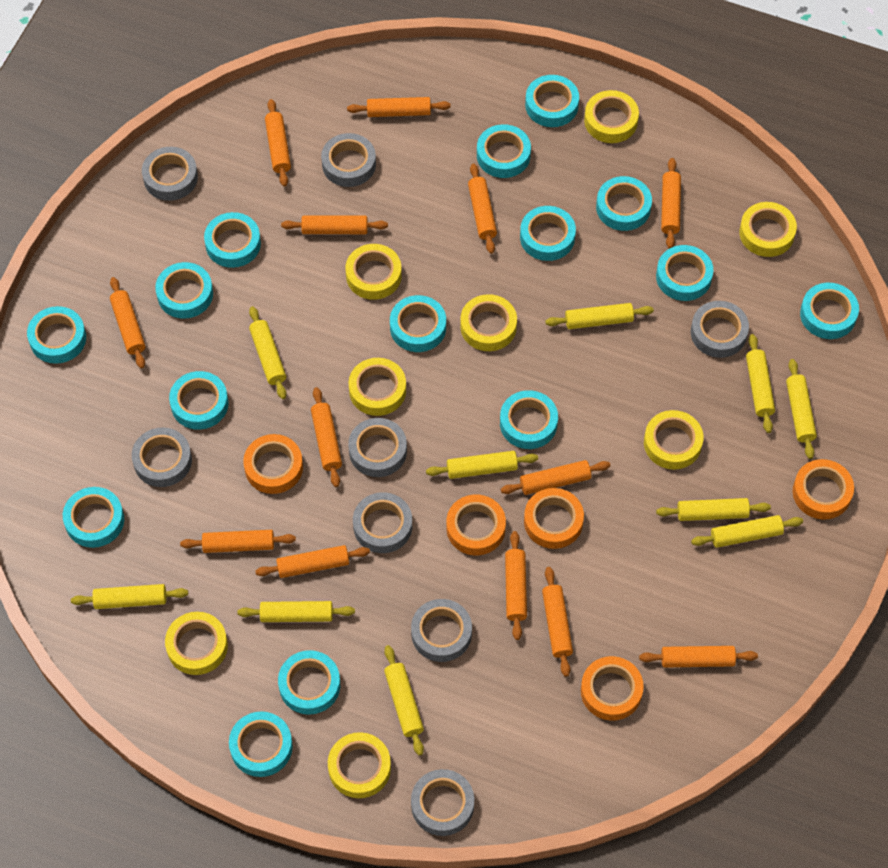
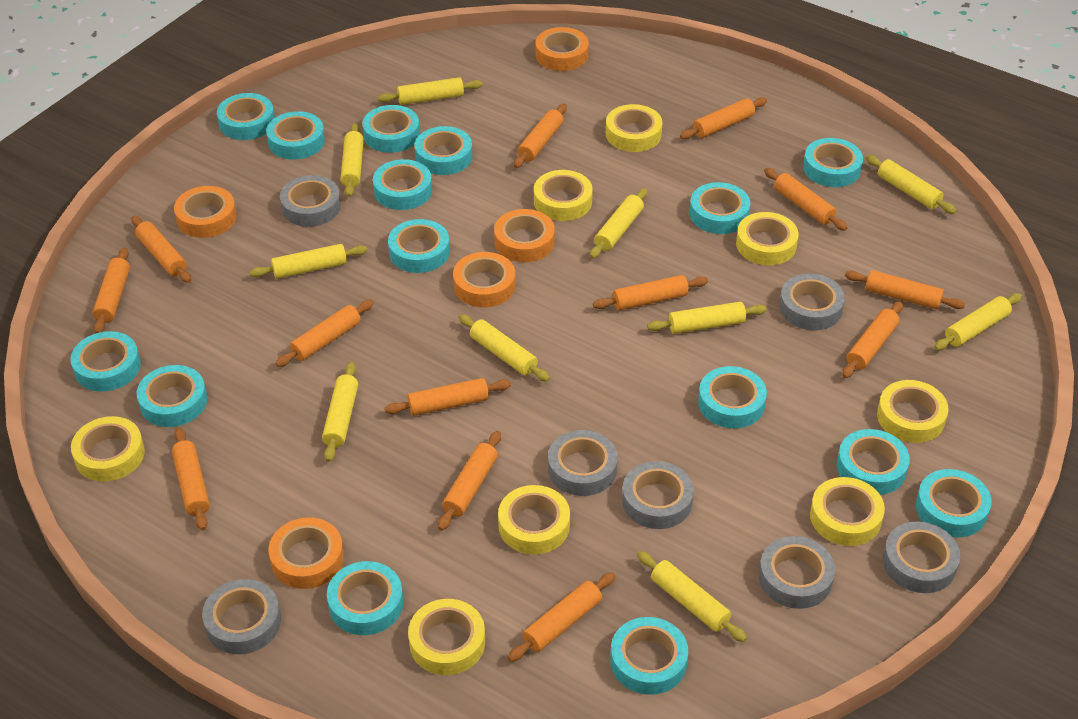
grey tape: 8 -> 7

